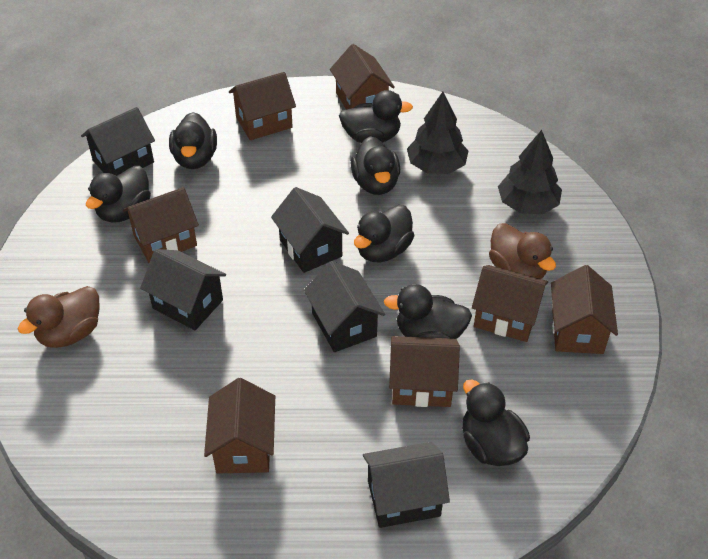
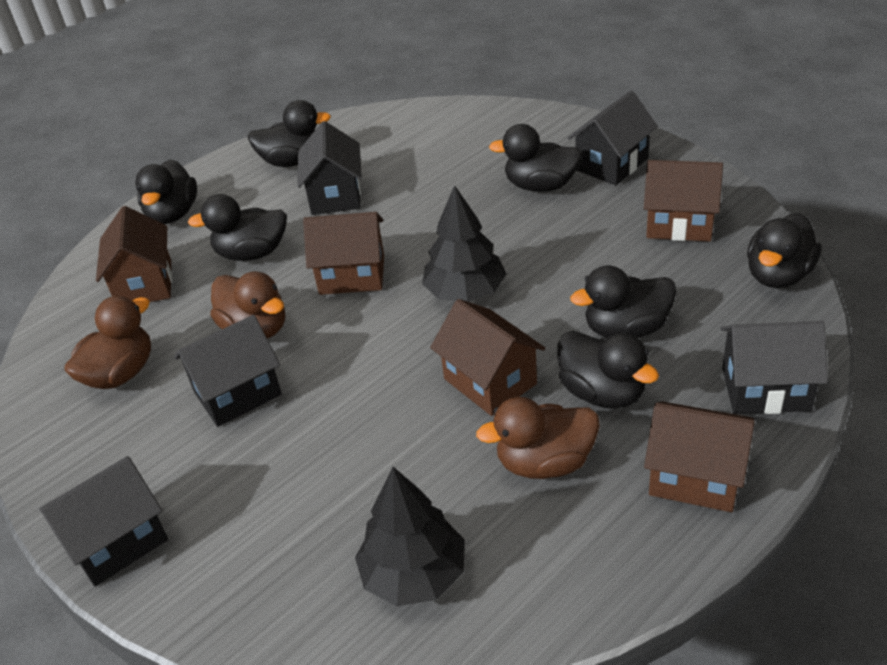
brown duck: 2 -> 3
brown house: 7 -> 5

